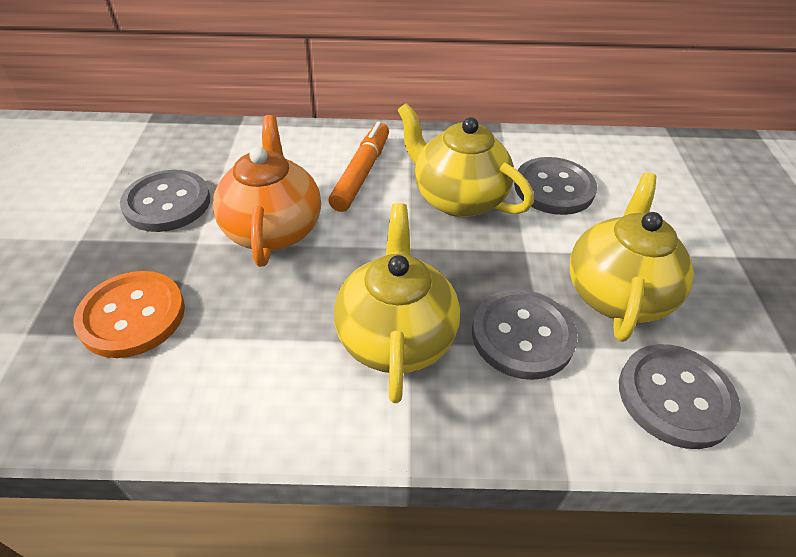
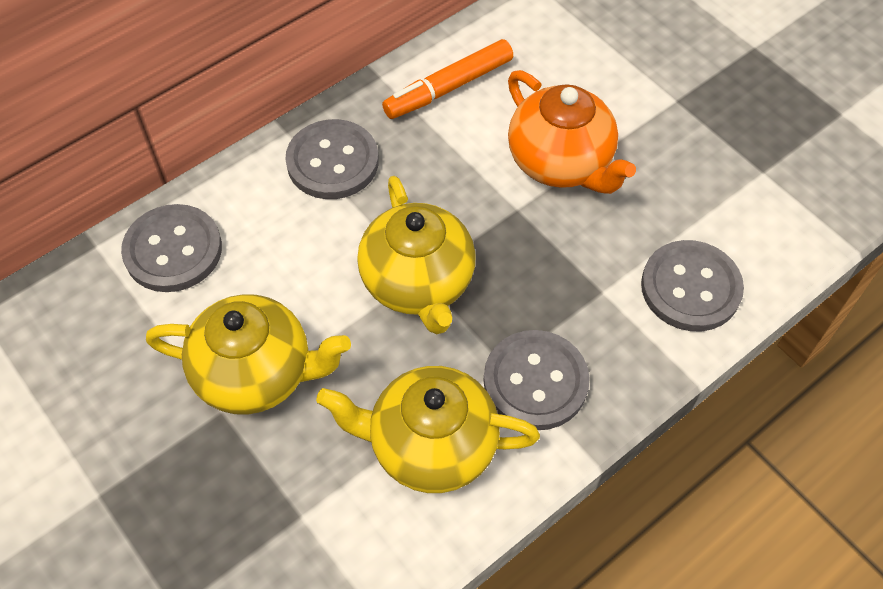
orange button: 1 -> 0

